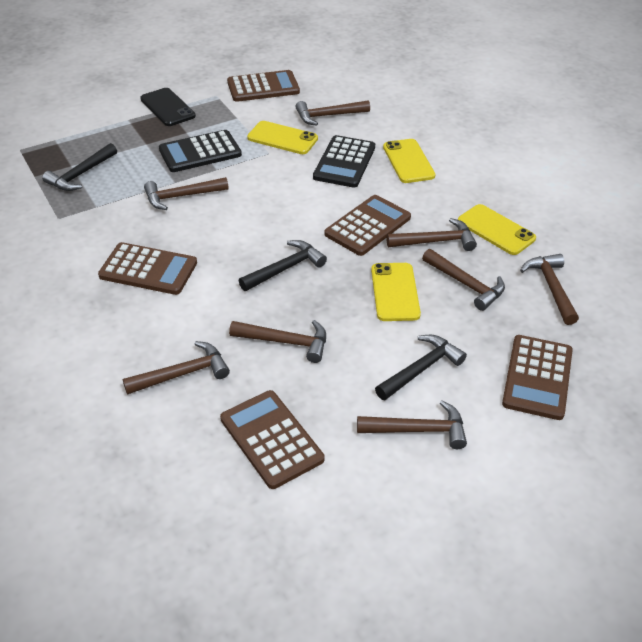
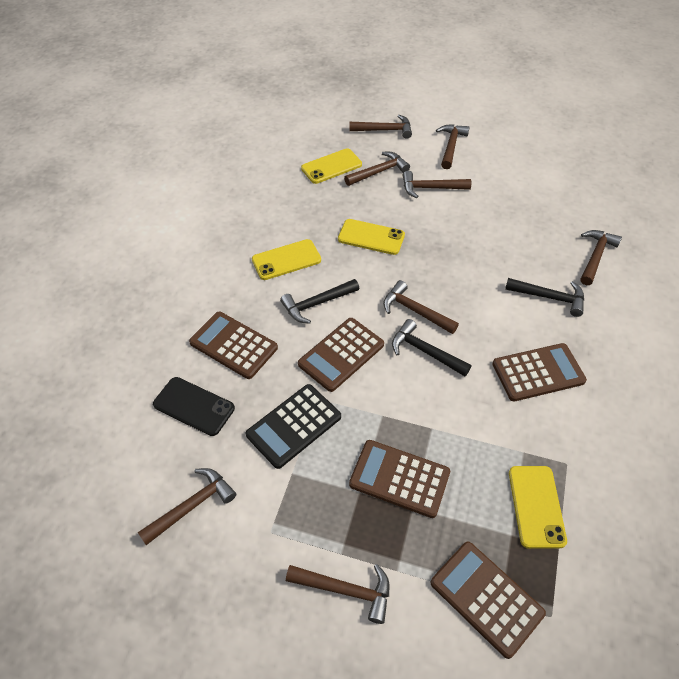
black calculator: 2 -> 1

